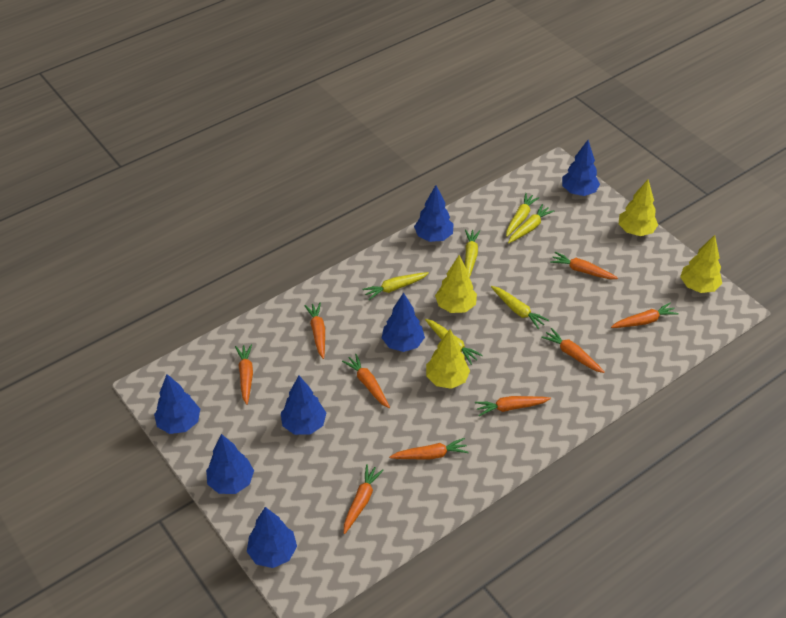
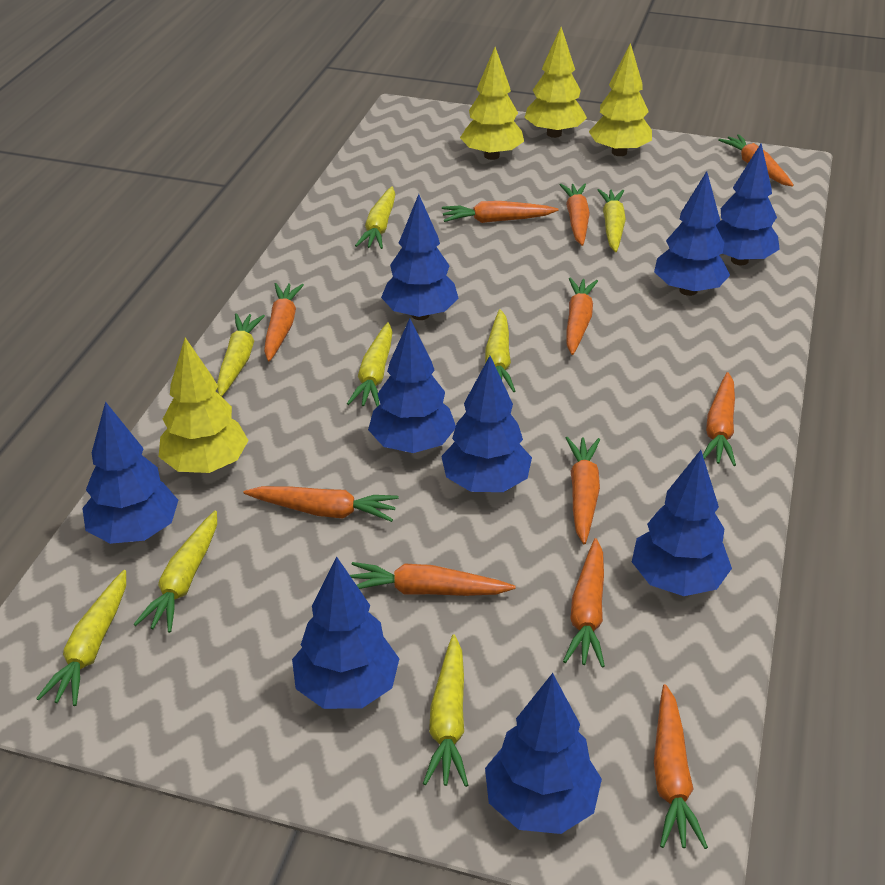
blue tree: 7 -> 9
orange carrot: 9 -> 11
yellow carrot: 6 -> 8

